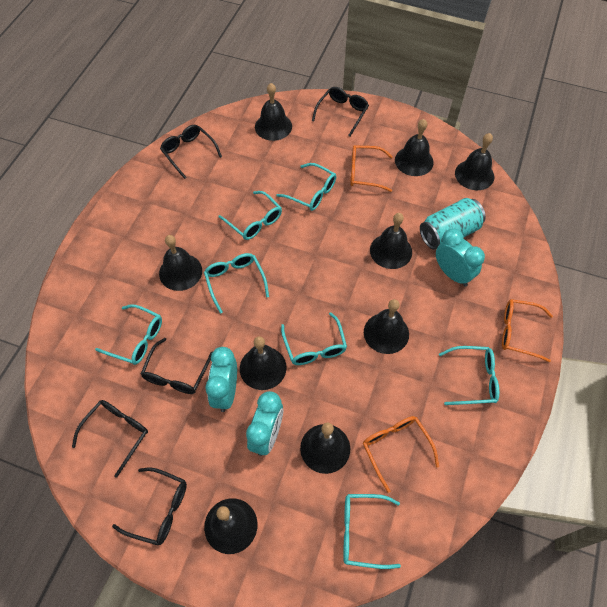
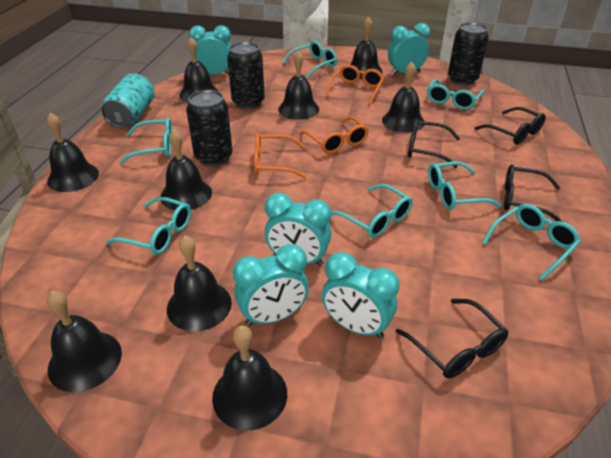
black can: 0 -> 3
black glasses: 5 -> 4
turquoise clock: 3 -> 5

